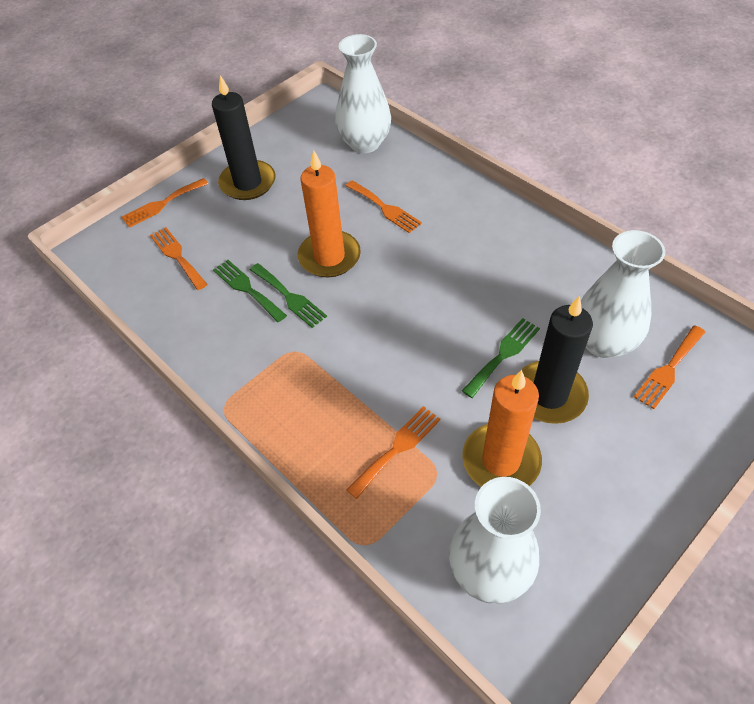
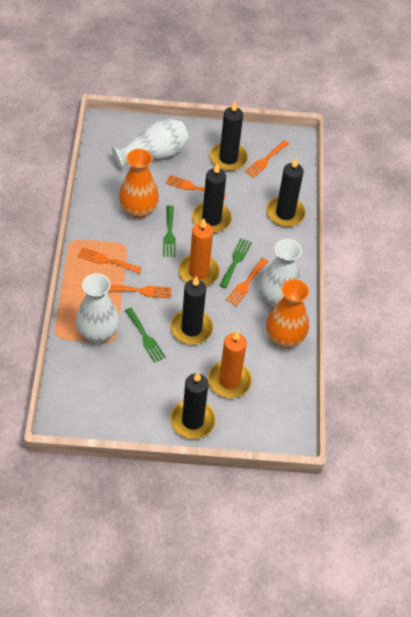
black candle: 2 -> 5
orange vase: 0 -> 2

